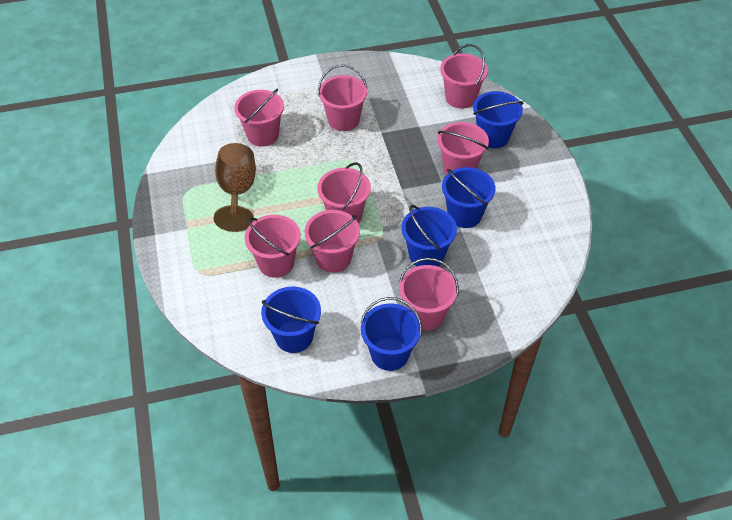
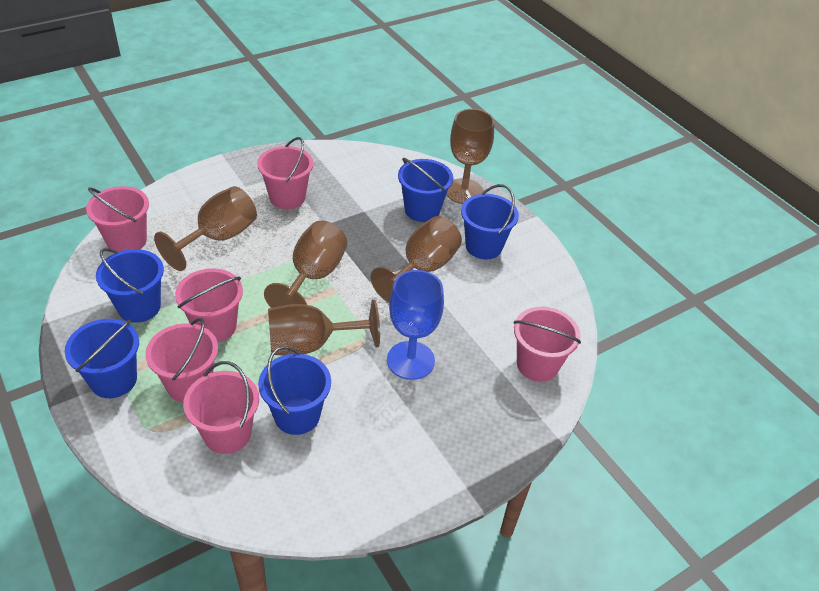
blue goblet: 0 -> 1
brown goblet: 1 -> 5
pink bucket: 8 -> 6

